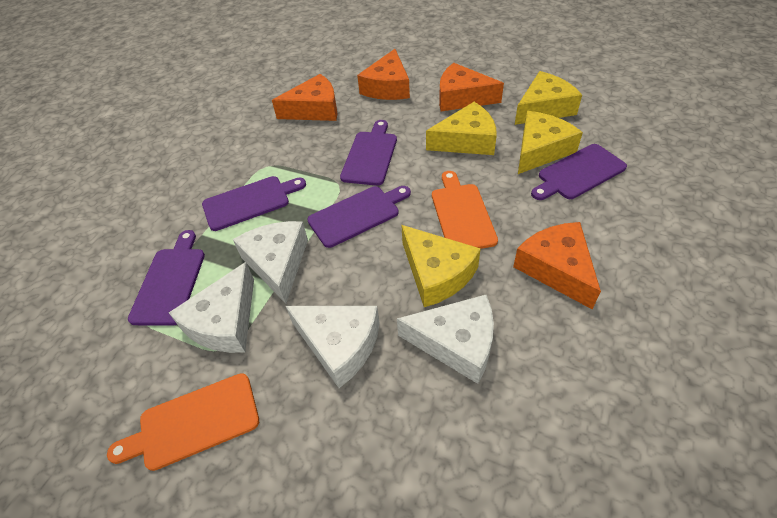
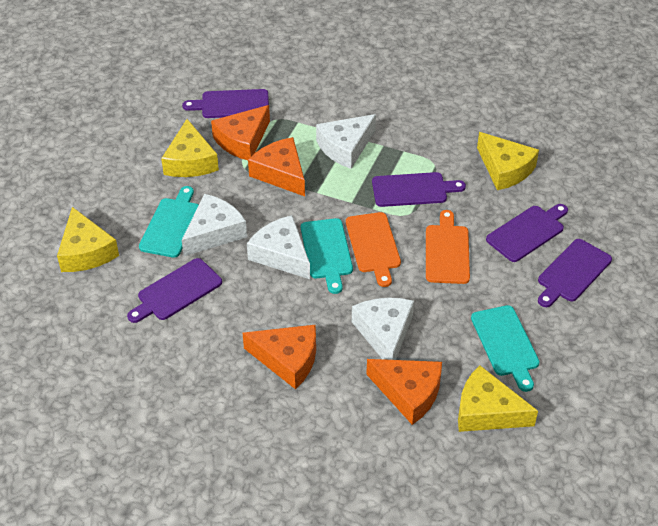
turquoise cutting board: 0 -> 3

